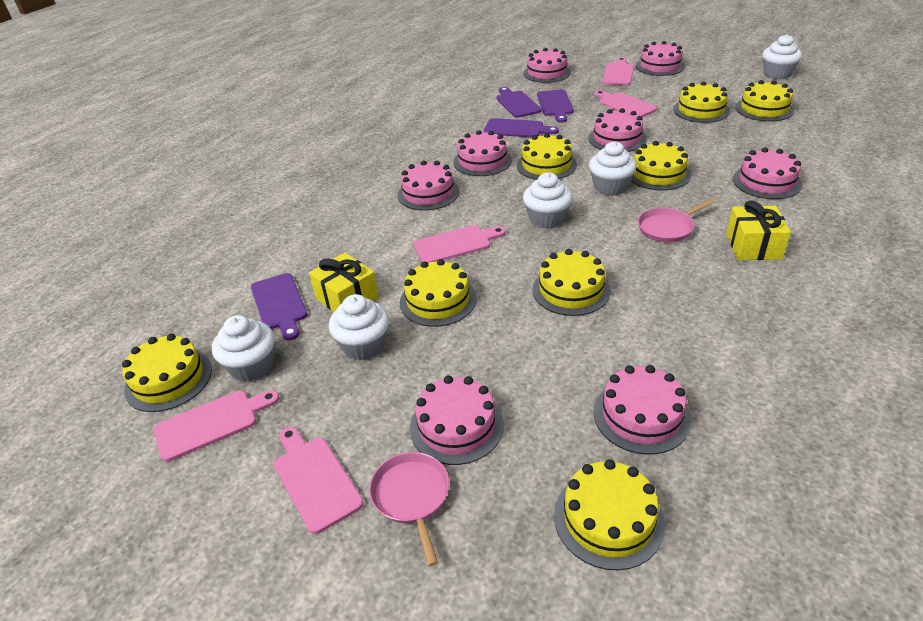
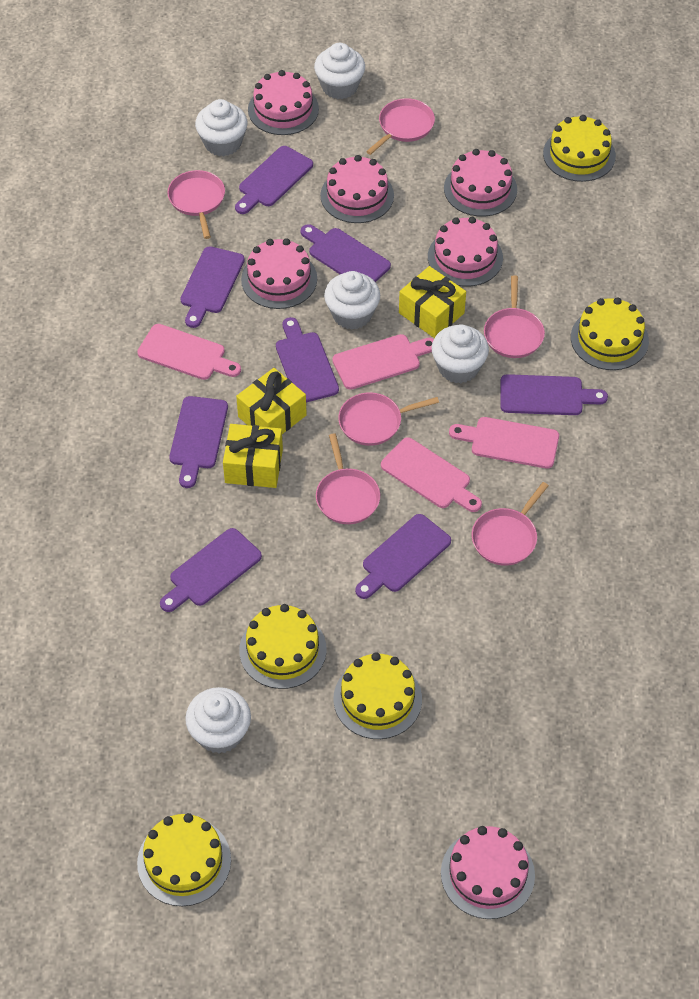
pink cake: 8 -> 6
pink cutting board: 5 -> 4
pink pan: 2 -> 6
purple cutting board: 4 -> 8
yellow cake: 8 -> 5
yellow gift: 2 -> 3

